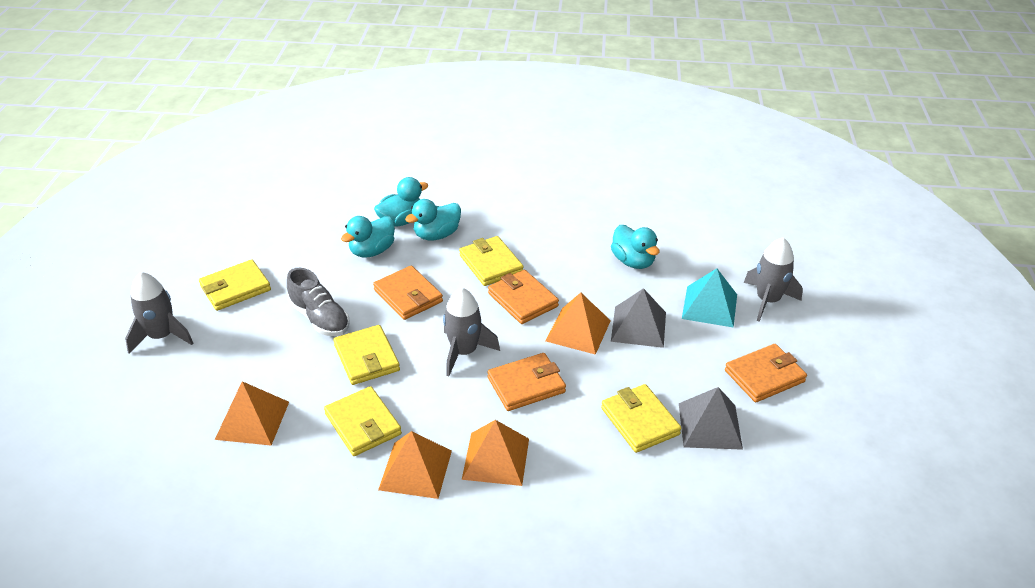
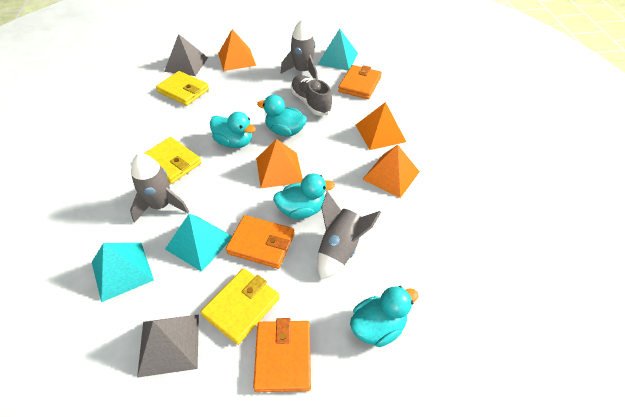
orange wallet: 4 -> 3
turquoise pyramid: 1 -> 3
yellow wallet: 5 -> 3

